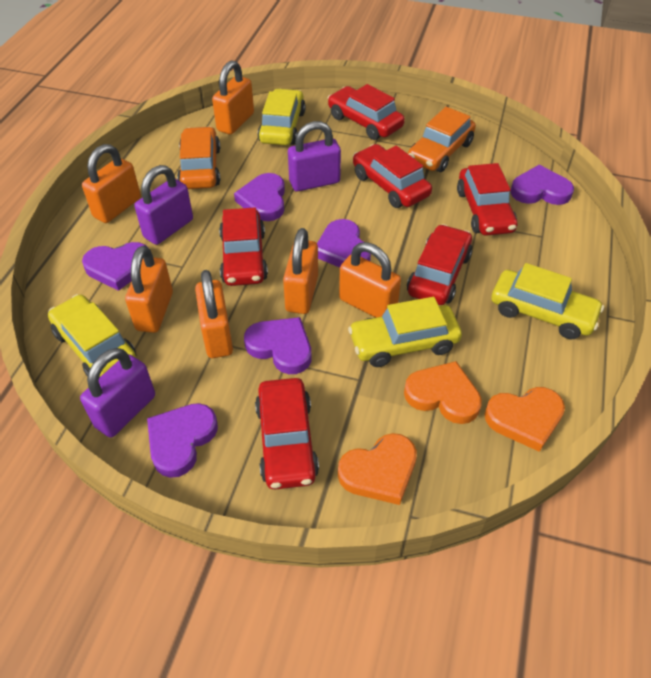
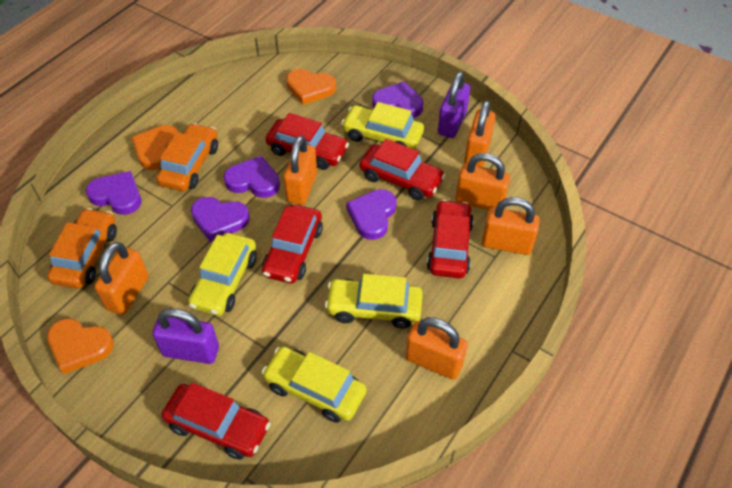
purple heart: 6 -> 5
purple padlock: 3 -> 2
red car: 6 -> 5

